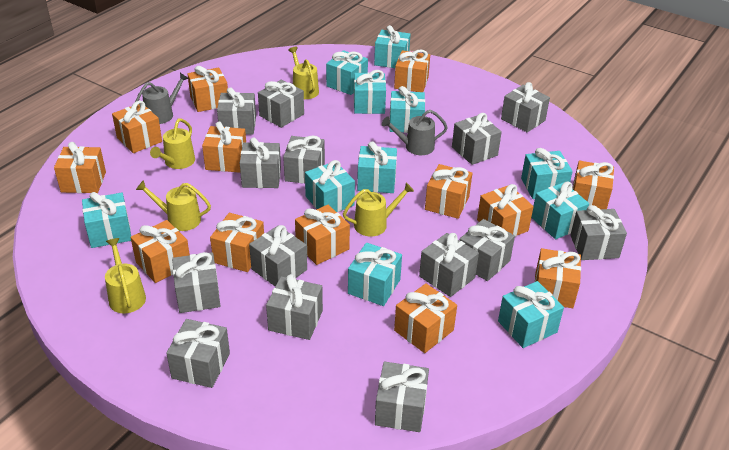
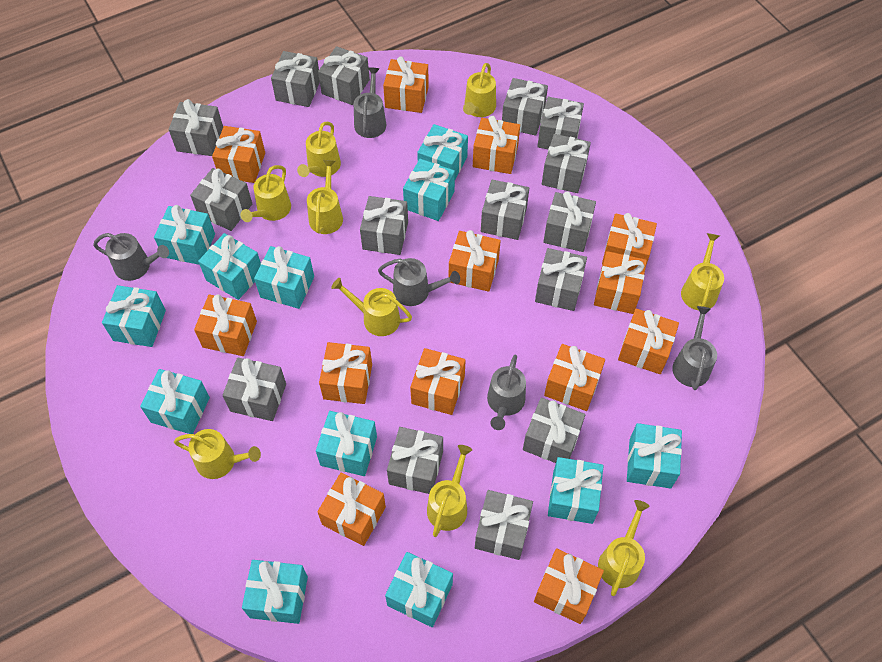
grey gift: 14 -> 15
grey watering can: 2 -> 5
turquoise gift: 11 -> 12
yellow watering can: 5 -> 9

